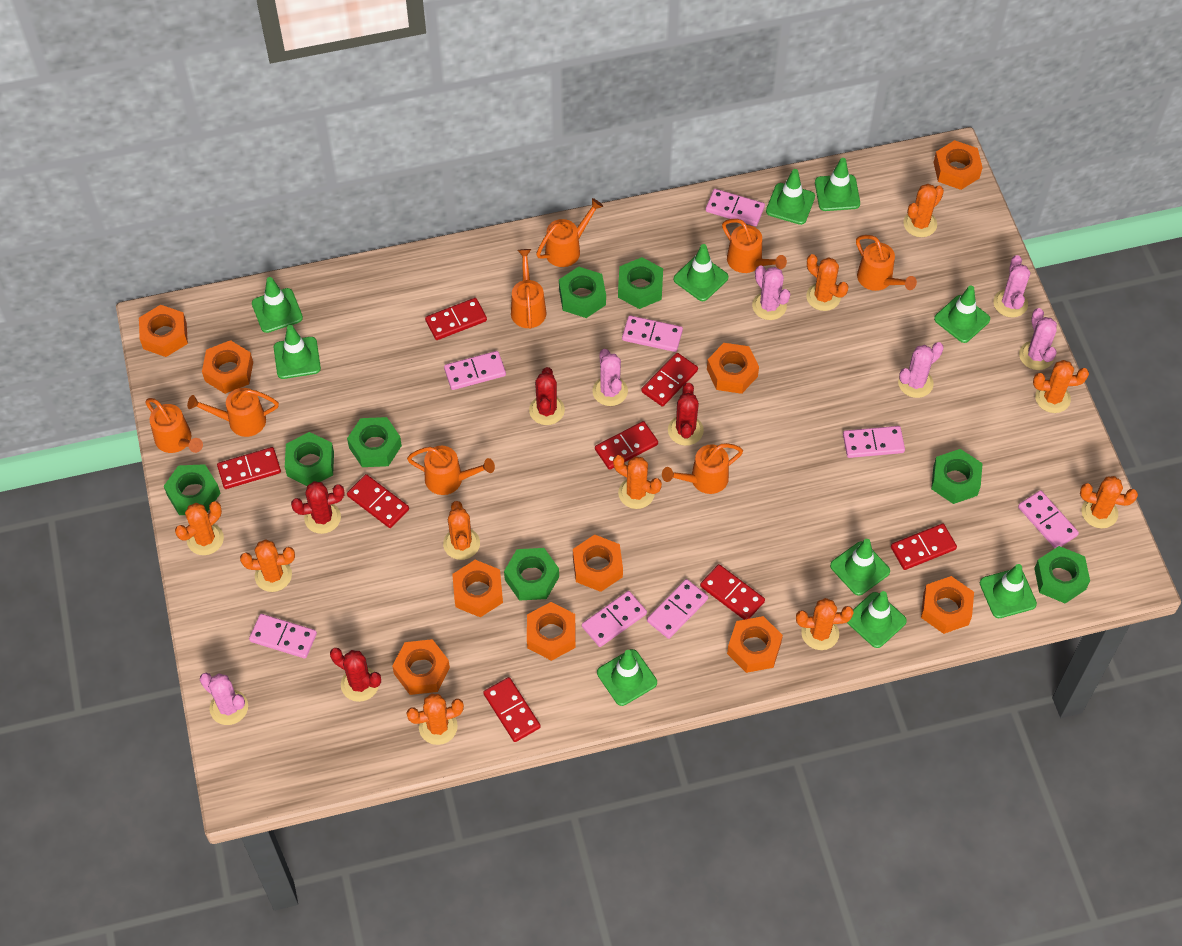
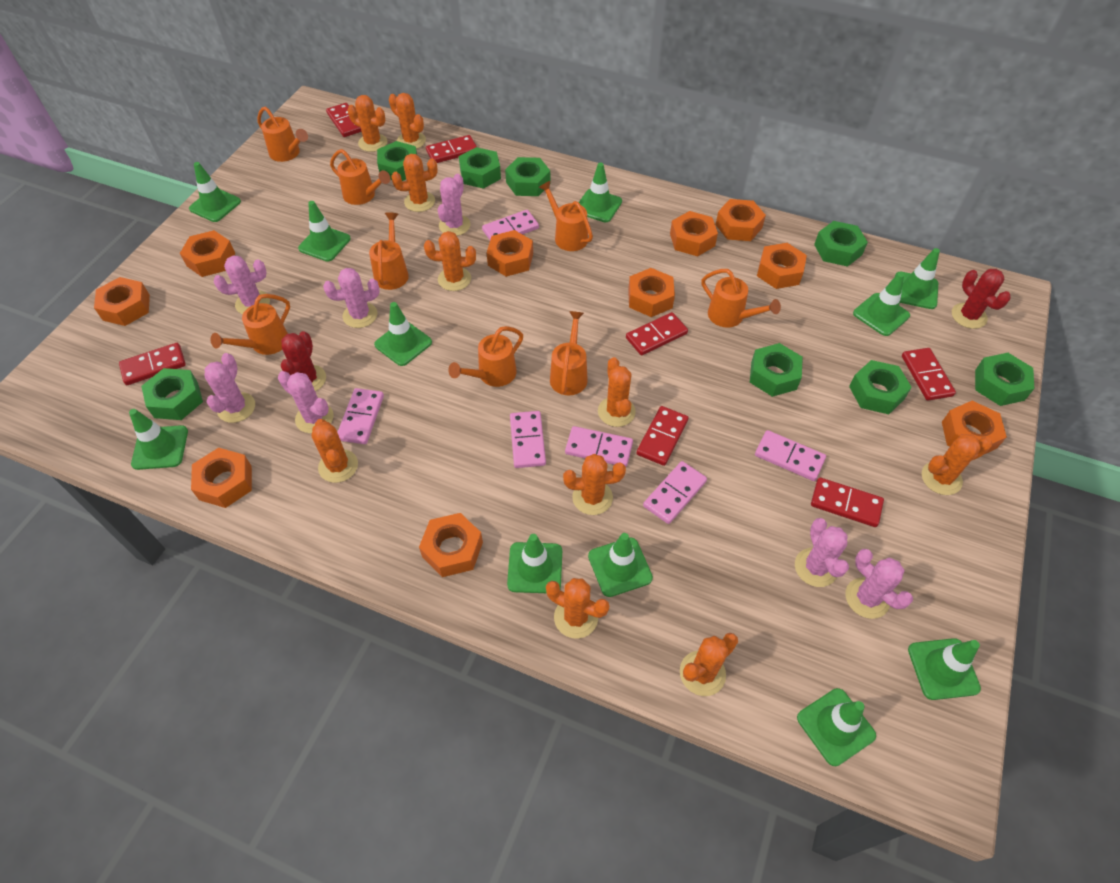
green traffic cone: 10 -> 11
pink cactus: 6 -> 7
pink domino: 8 -> 6
red cactus: 4 -> 2
red domino: 8 -> 7

